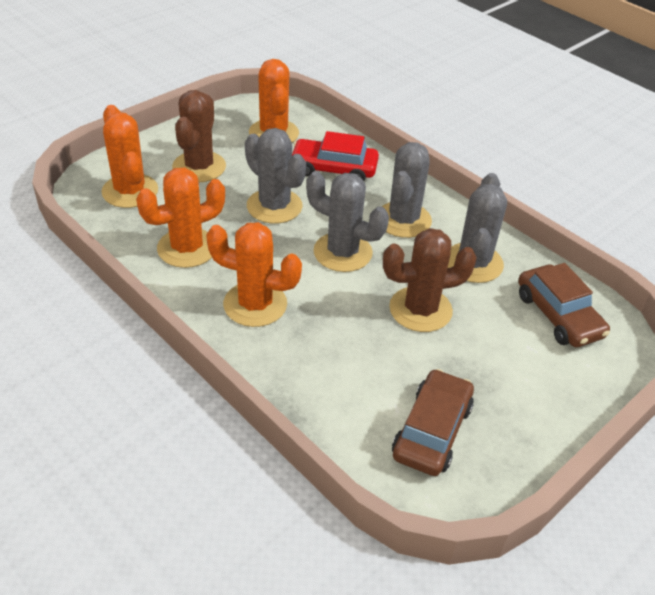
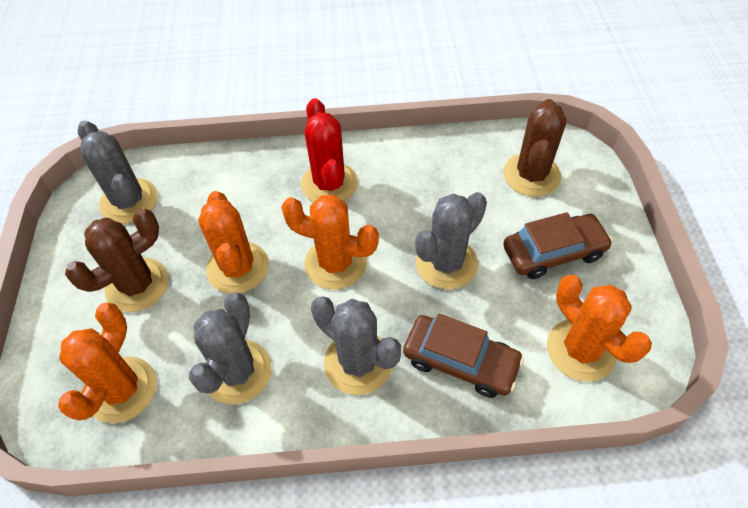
red cactus: 0 -> 1
red car: 1 -> 0

